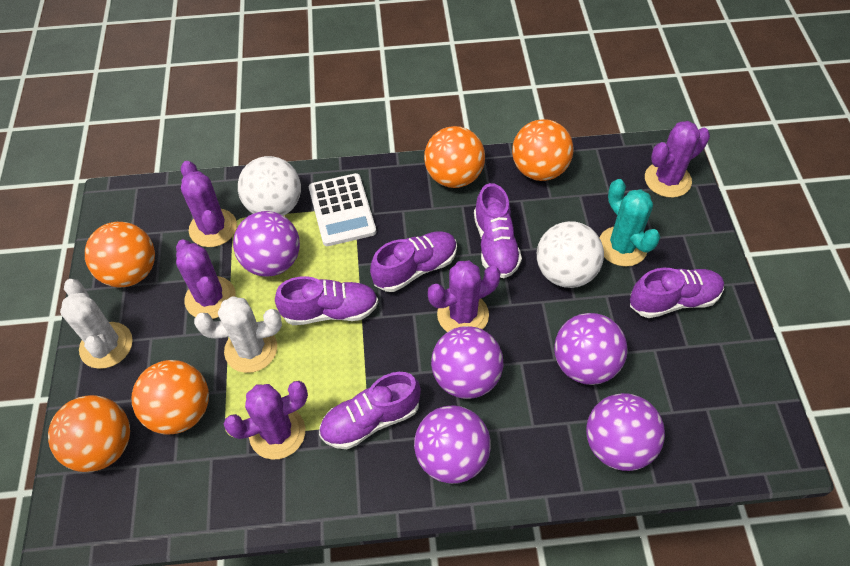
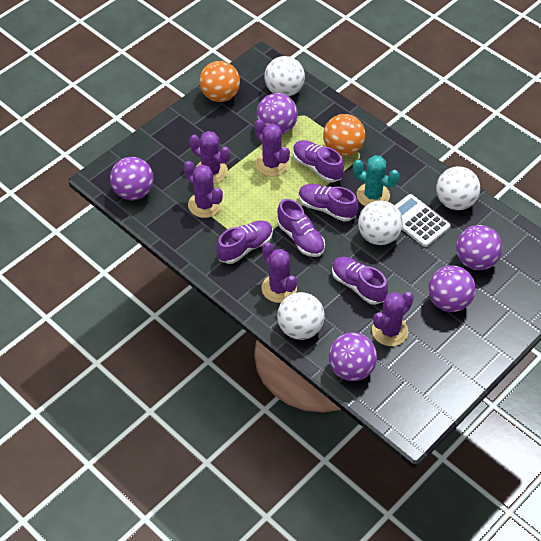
orange ball: 5 -> 2
white ball: 2 -> 4
white cactus: 2 -> 0

